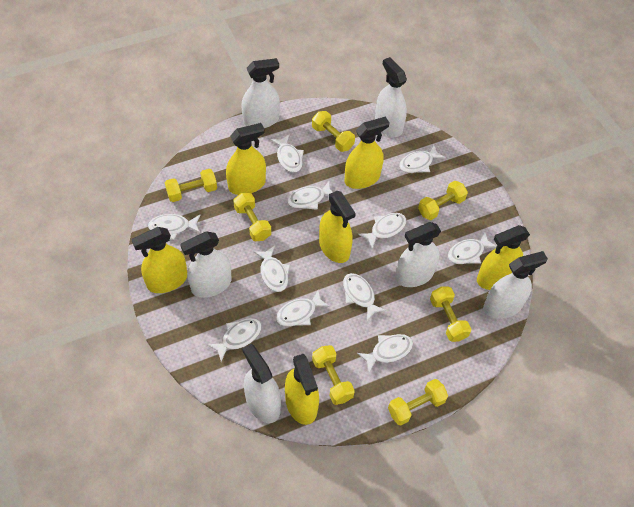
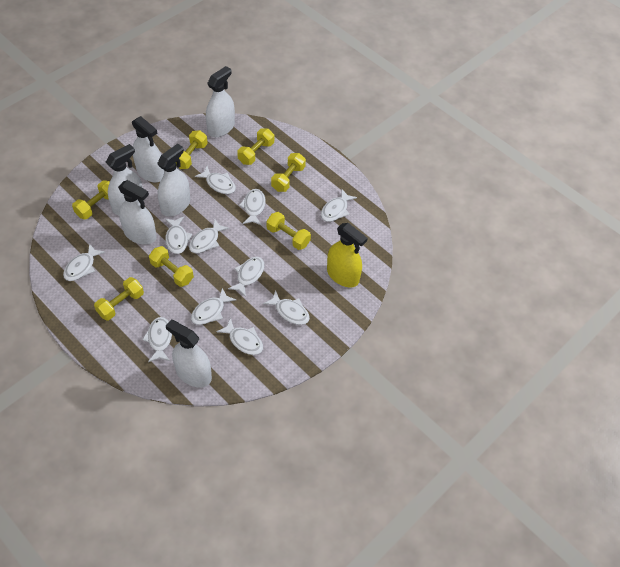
yellow spray bottle: 6 -> 1

